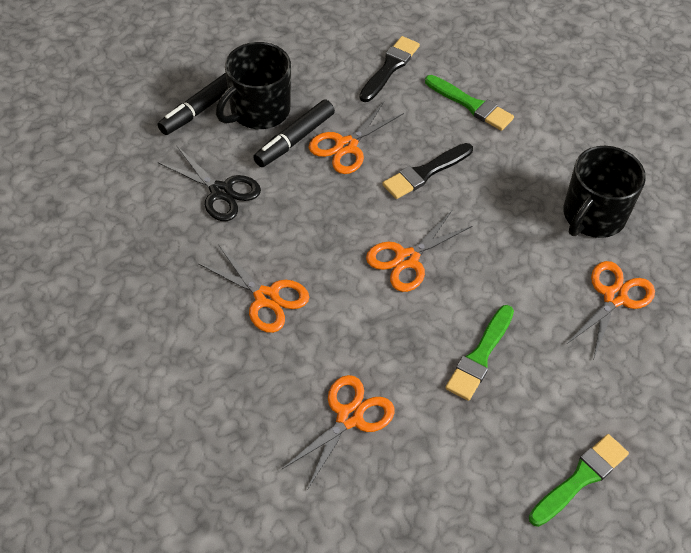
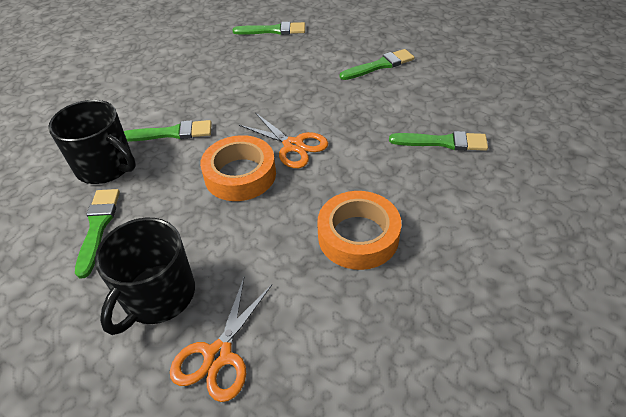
black brush: 2 -> 0
black marker: 2 -> 0
black scissors: 1 -> 0
green brush: 3 -> 5
orange scissors: 5 -> 2
orange tape: 0 -> 2

